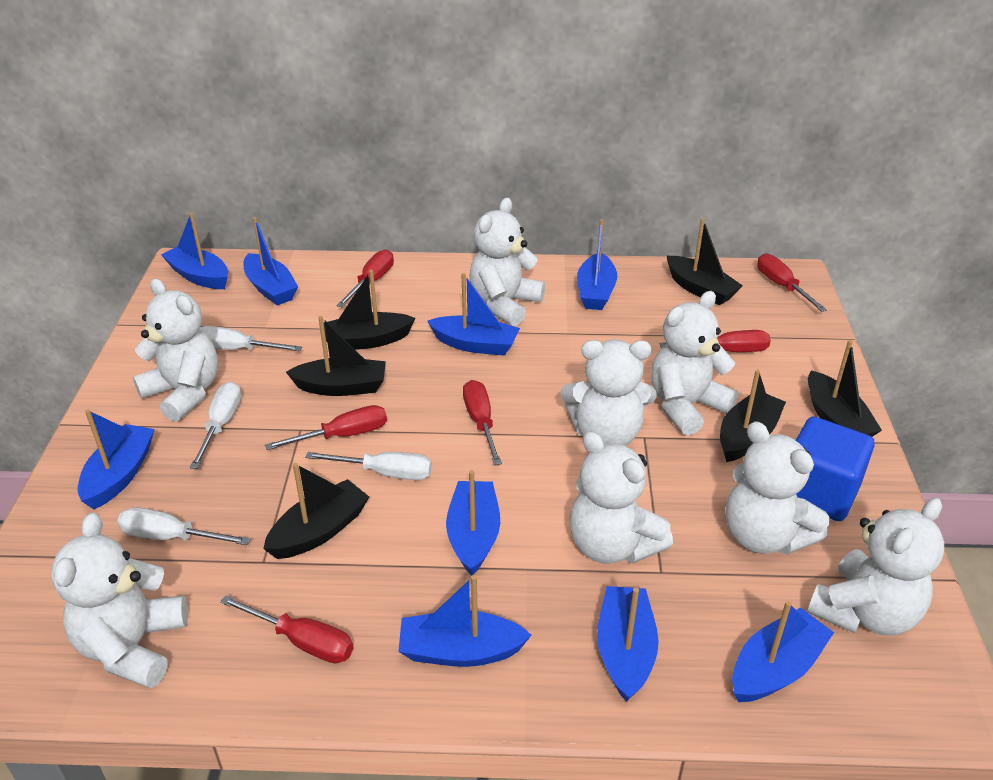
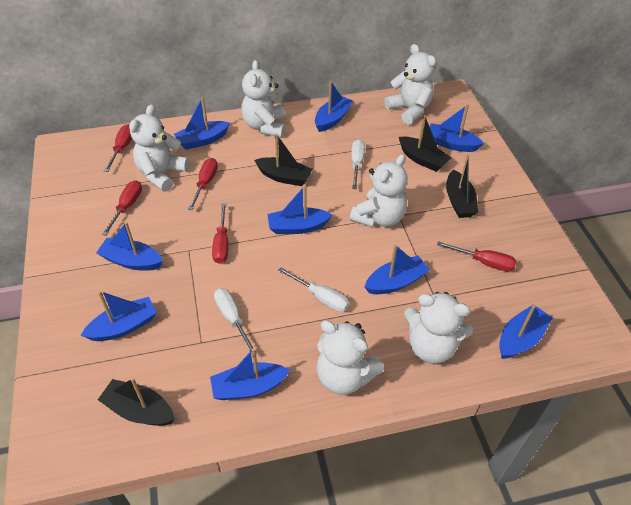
black boat: 6 -> 4
blue cube: 1 -> 0
red screwdriver: 6 -> 5
white screwdriver: 4 -> 3
white teddy bear: 8 -> 6

